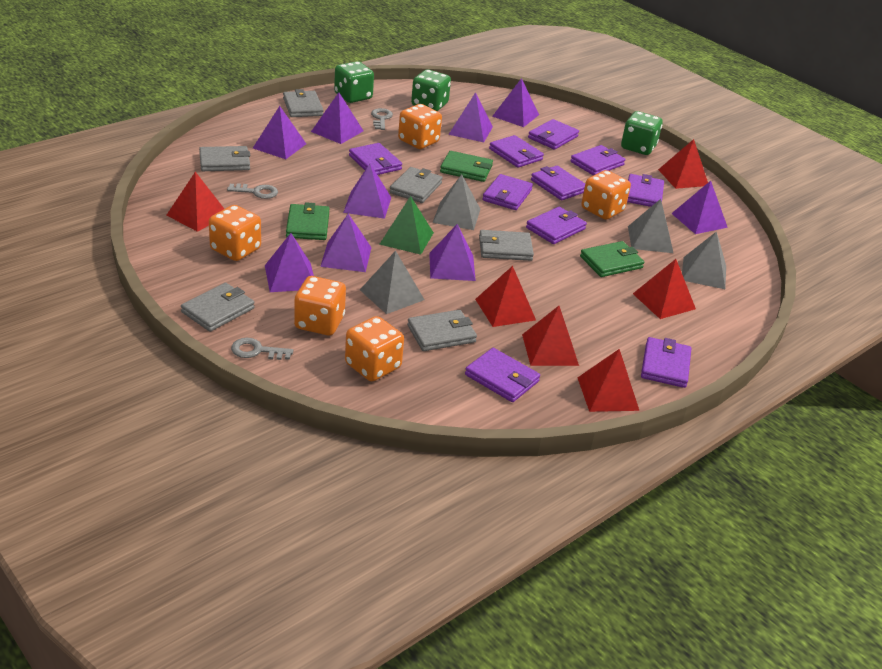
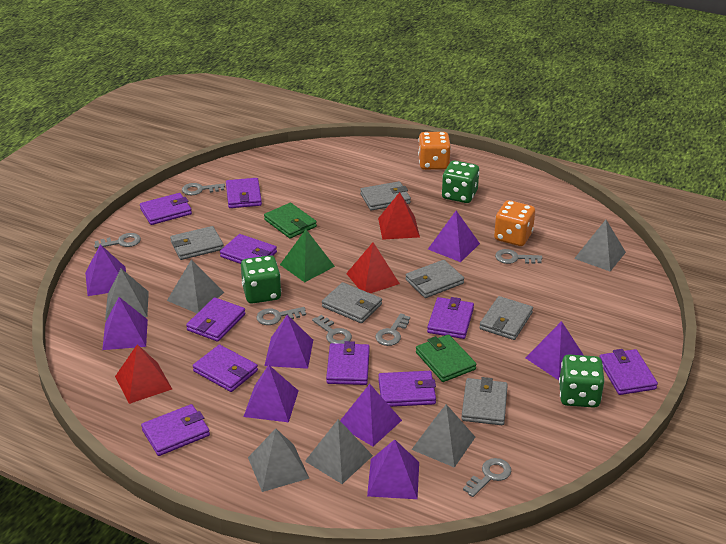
green wallet: 3 -> 2
grey key: 3 -> 7
grey pyramid: 4 -> 6
orange dice: 5 -> 2
purple pyramid: 9 -> 8
red pyramid: 6 -> 3

